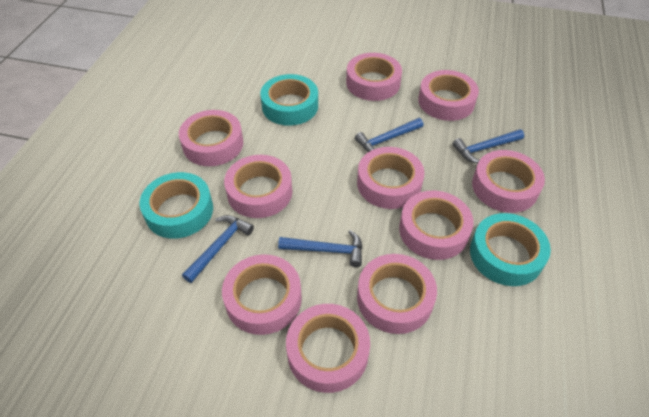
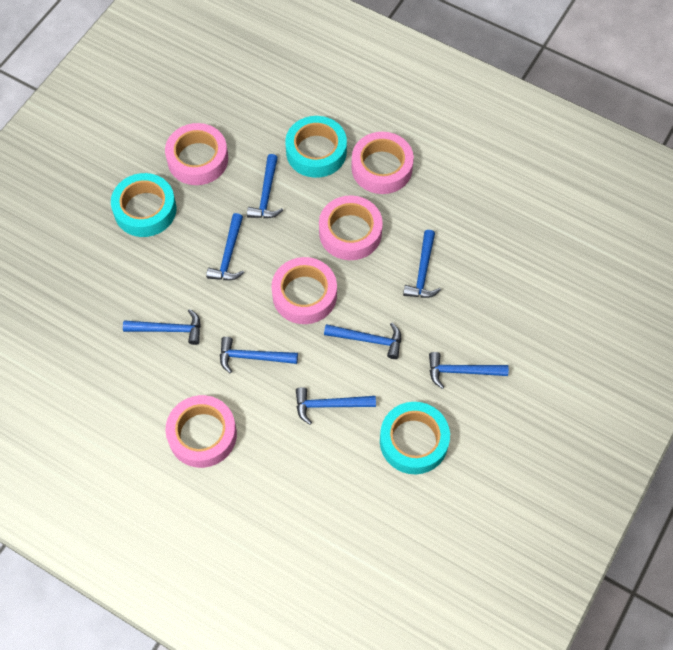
blue hammer: 4 -> 8
pink tape: 10 -> 5

